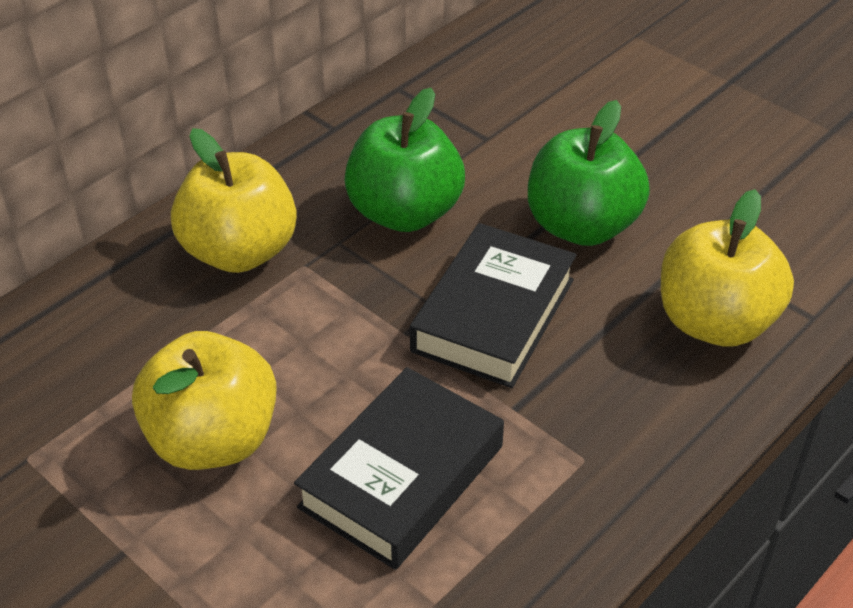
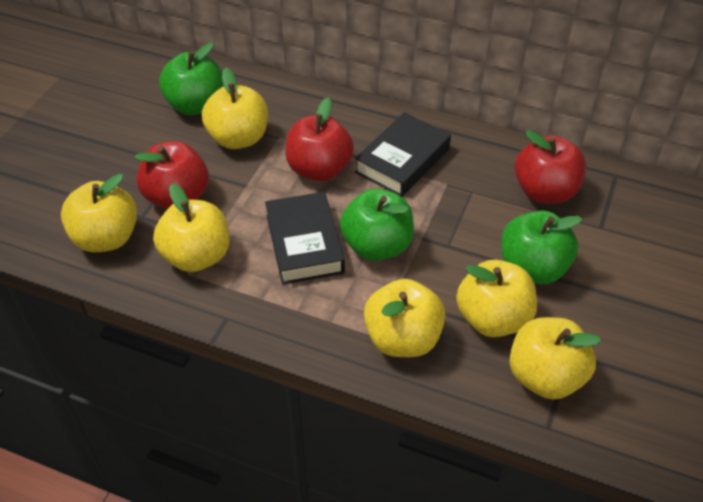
green apple: 2 -> 3
red apple: 0 -> 3
yellow apple: 3 -> 6

